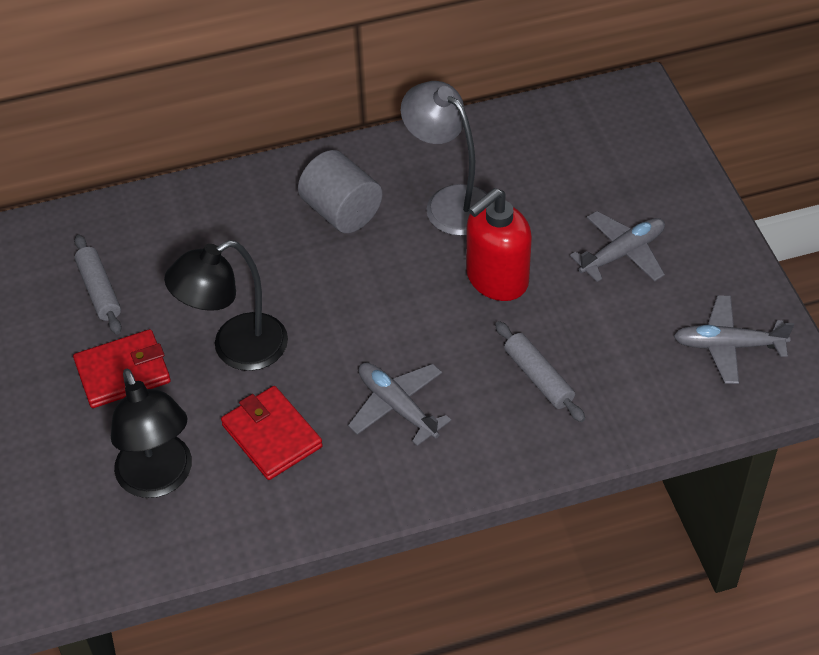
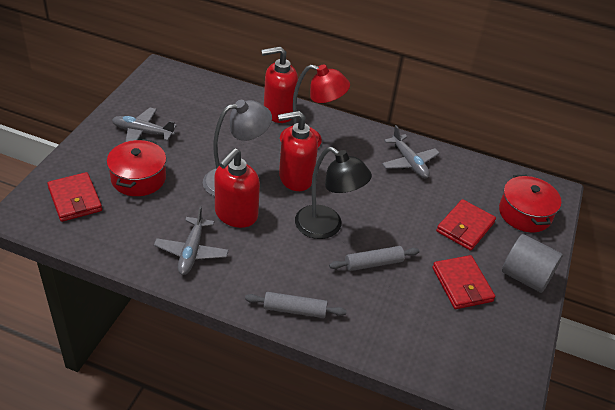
black lamp: 2 -> 1
red lamp: 0 -> 1
red pot: 0 -> 2
red soap dispenser: 1 -> 3
red wallet: 2 -> 3

